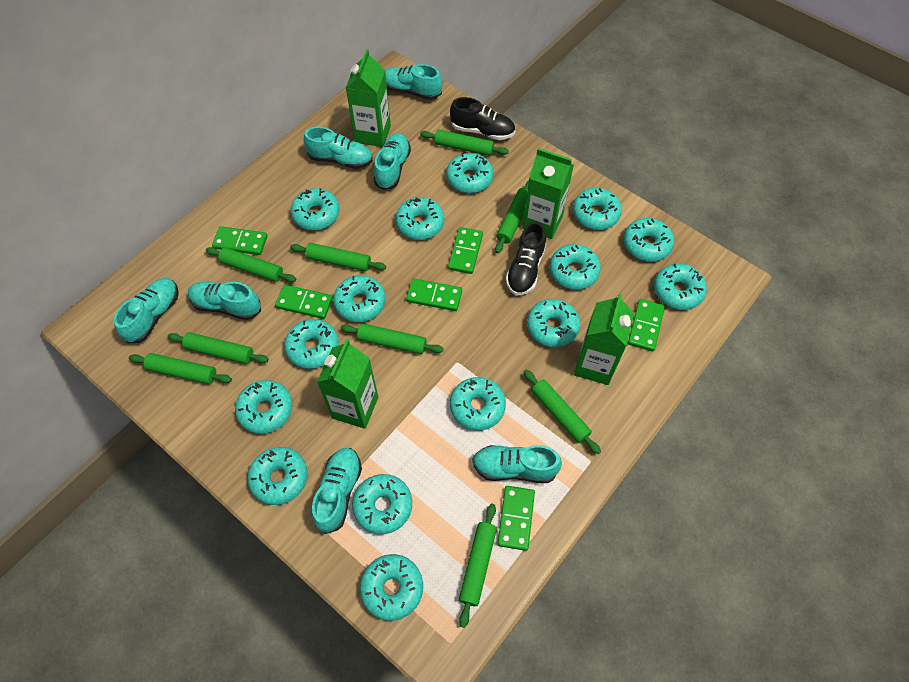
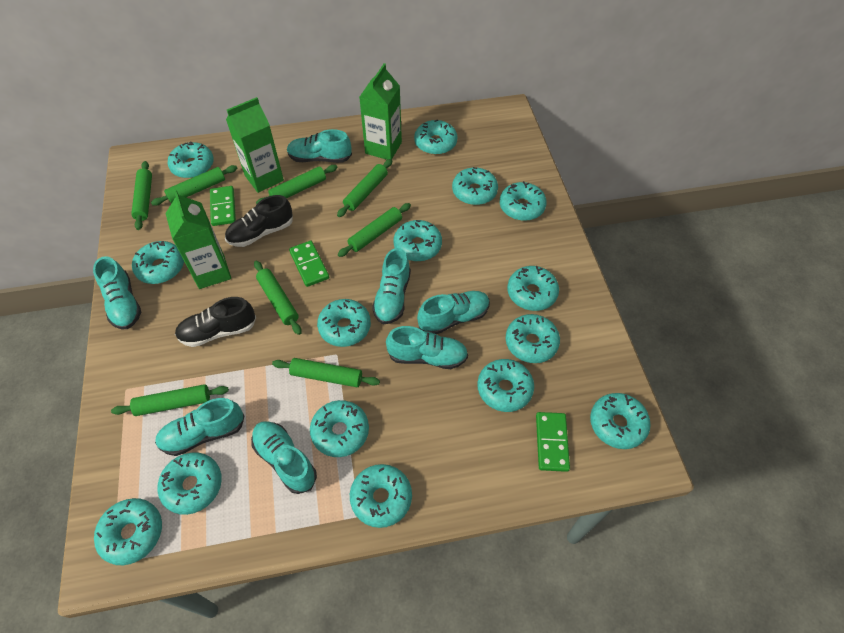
green carton: 4 -> 3
green domino: 6 -> 3
green rolling pin: 9 -> 8

